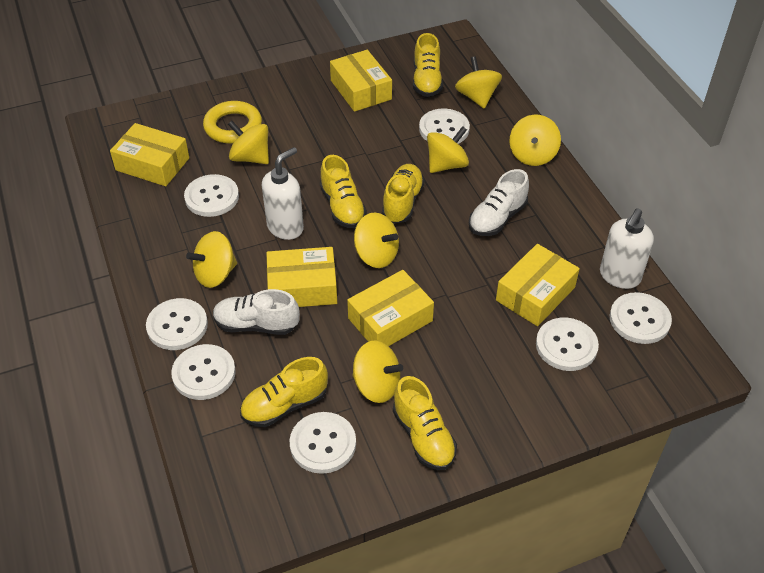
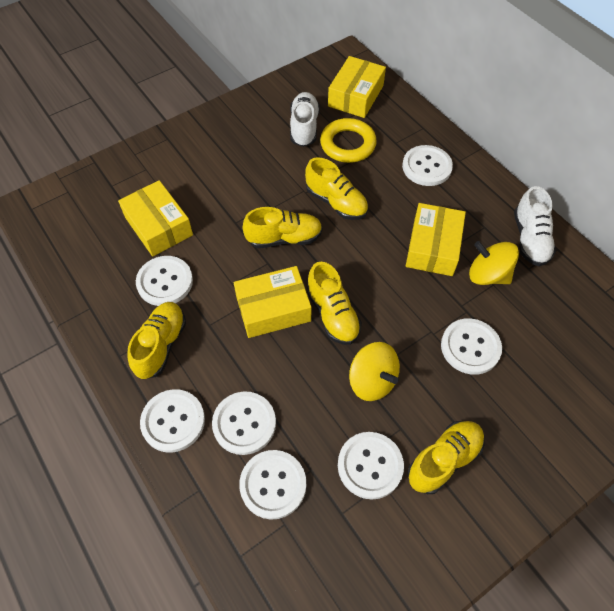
white soap dispenser: 2 -> 0
yellow box: 5 -> 4
yellow spinning top: 7 -> 2

